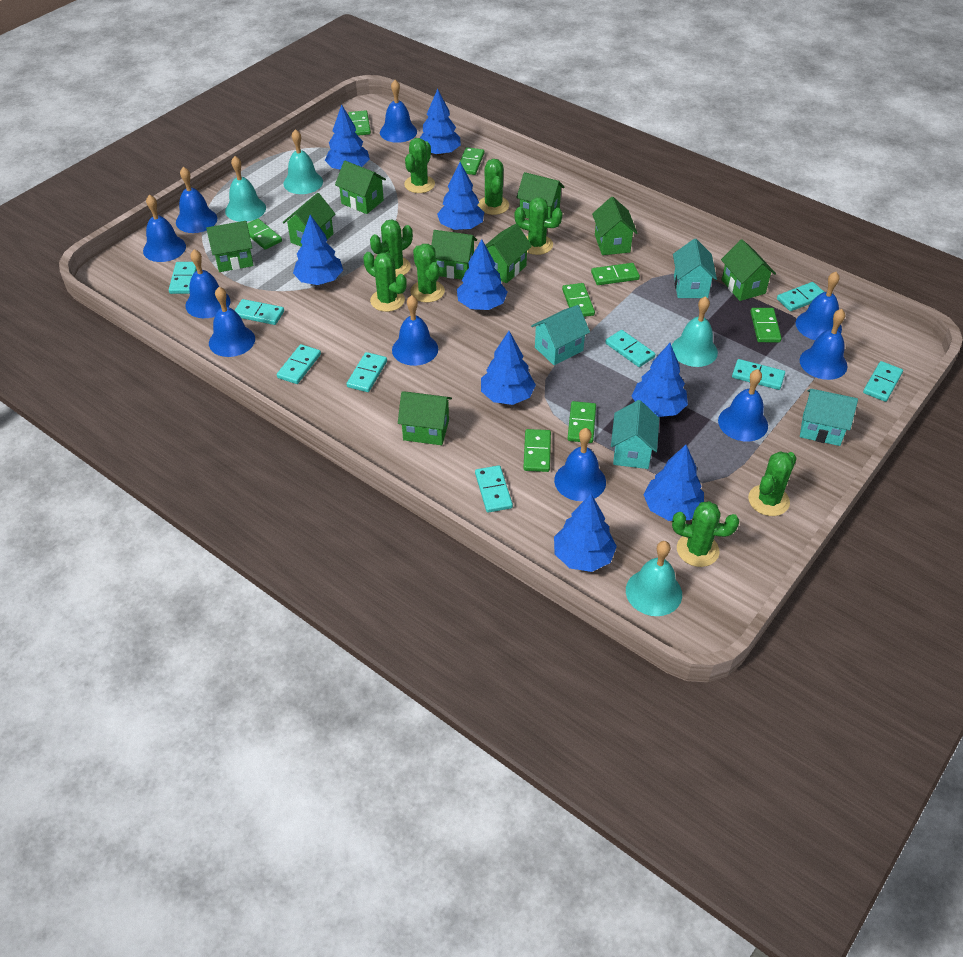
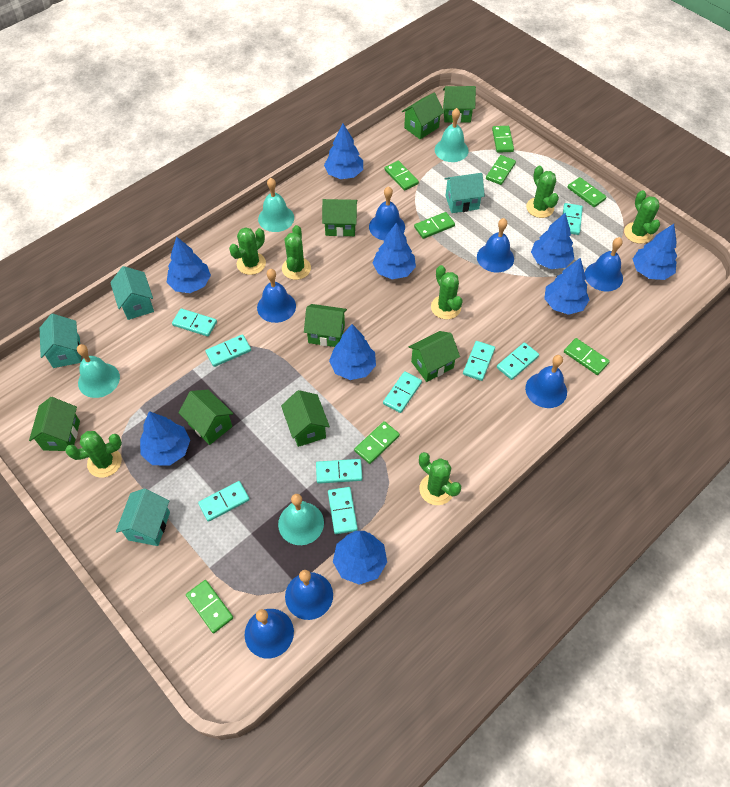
blue bell: 10 -> 7
green cactus: 8 -> 7
green house: 9 -> 8

